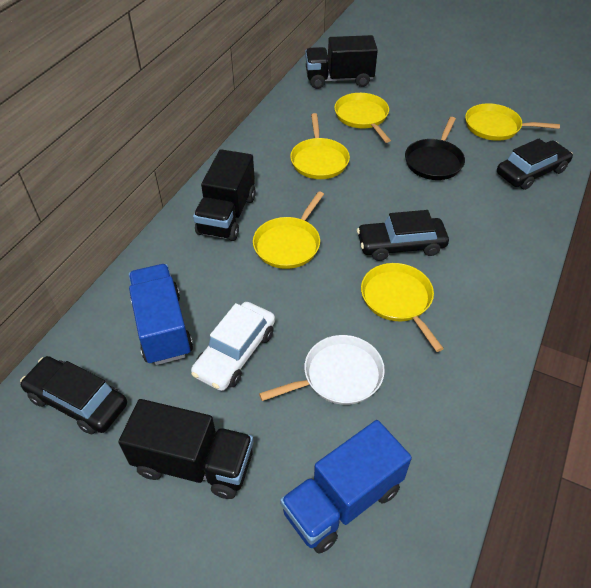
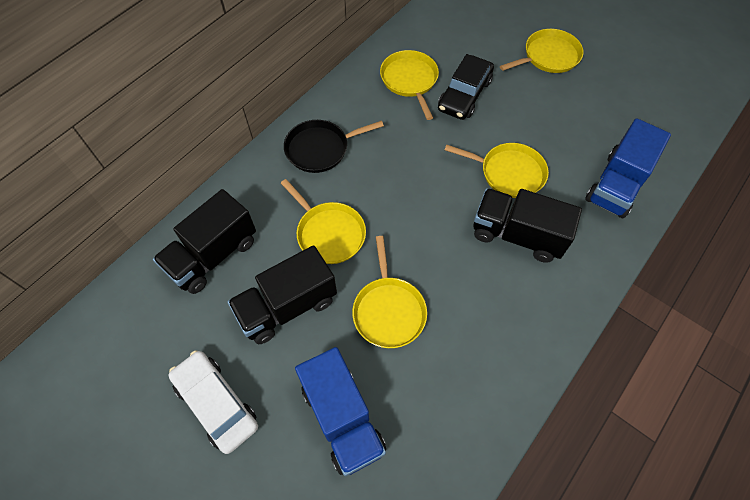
black car: 3 -> 1
white pan: 1 -> 0

